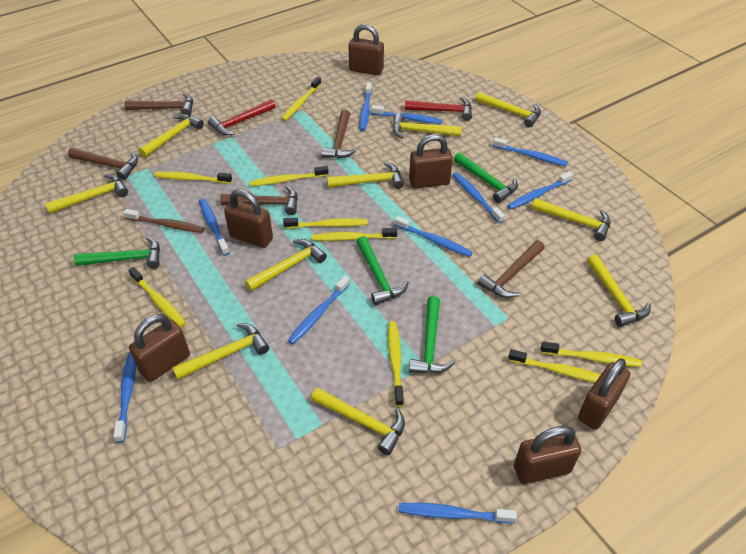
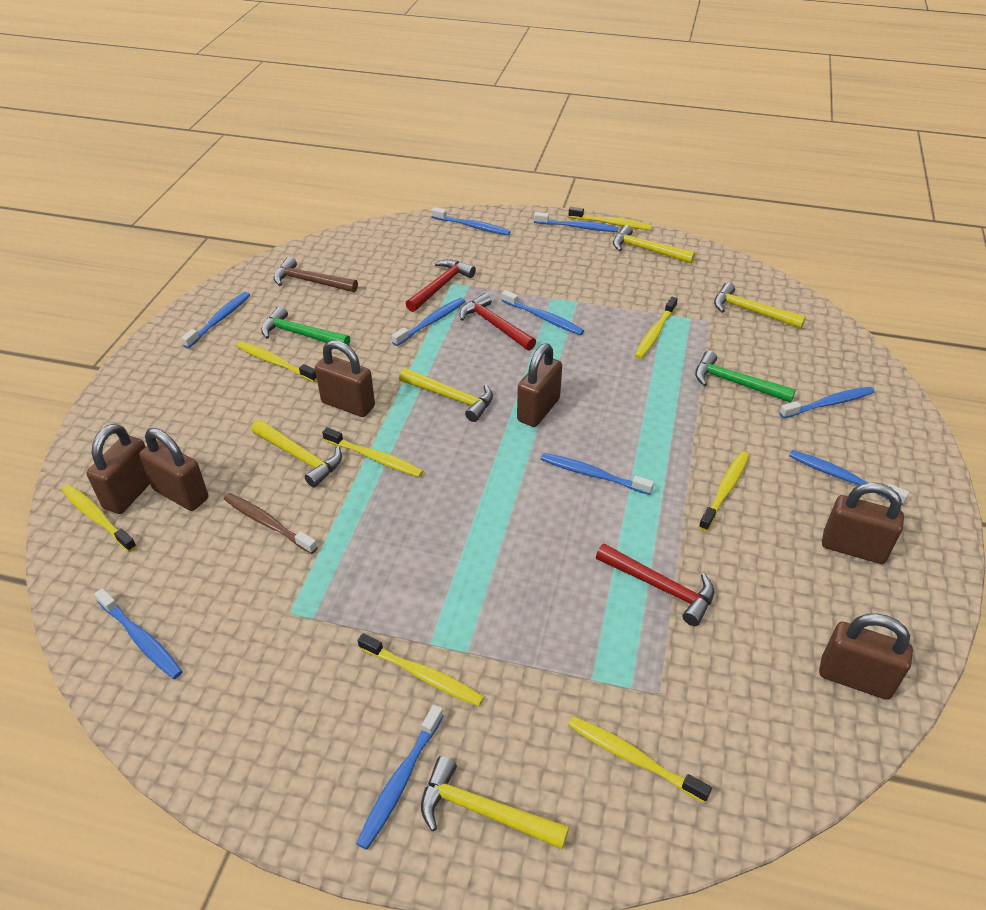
brown hammer: 5 -> 1
green hammer: 4 -> 2
red hammer: 2 -> 3
yellow hammer: 10 -> 5
yellow toothbrush: 9 -> 8

